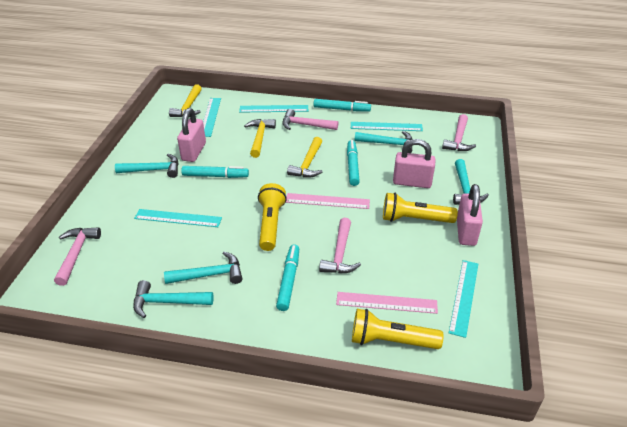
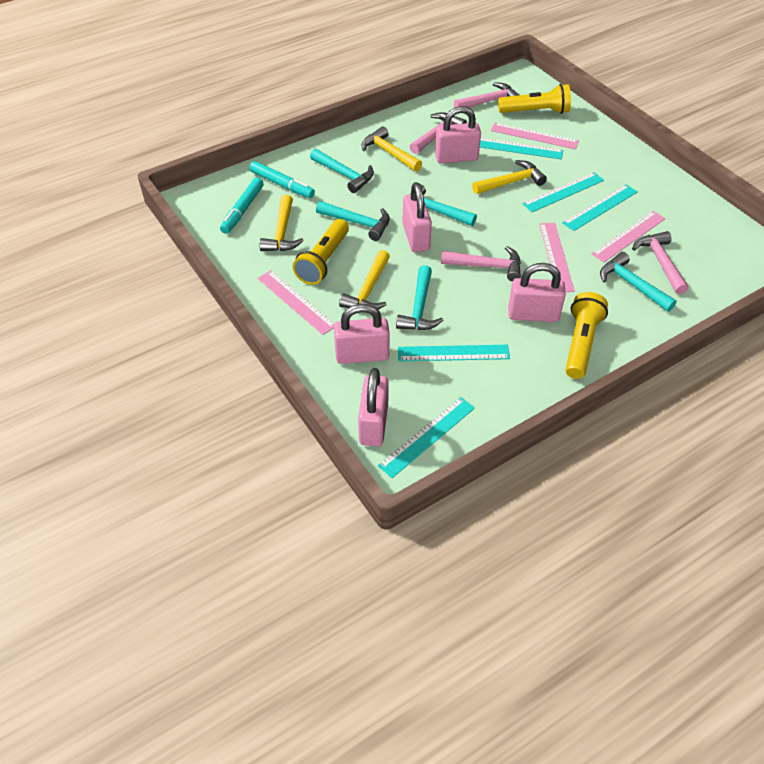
pink padlock: 3 -> 5
pink ruler: 2 -> 4
turquoise marker: 4 -> 2
yellow hammer: 3 -> 4

